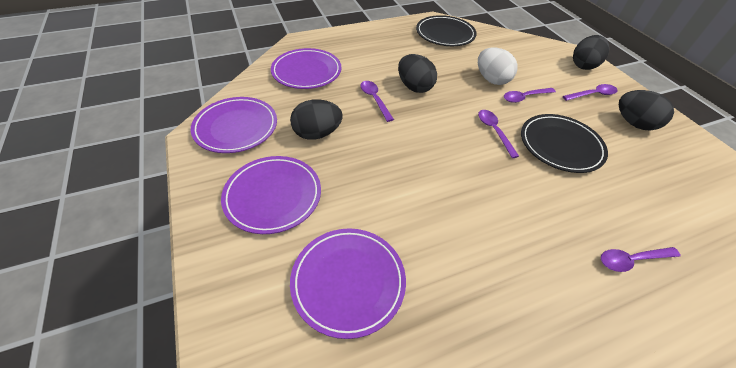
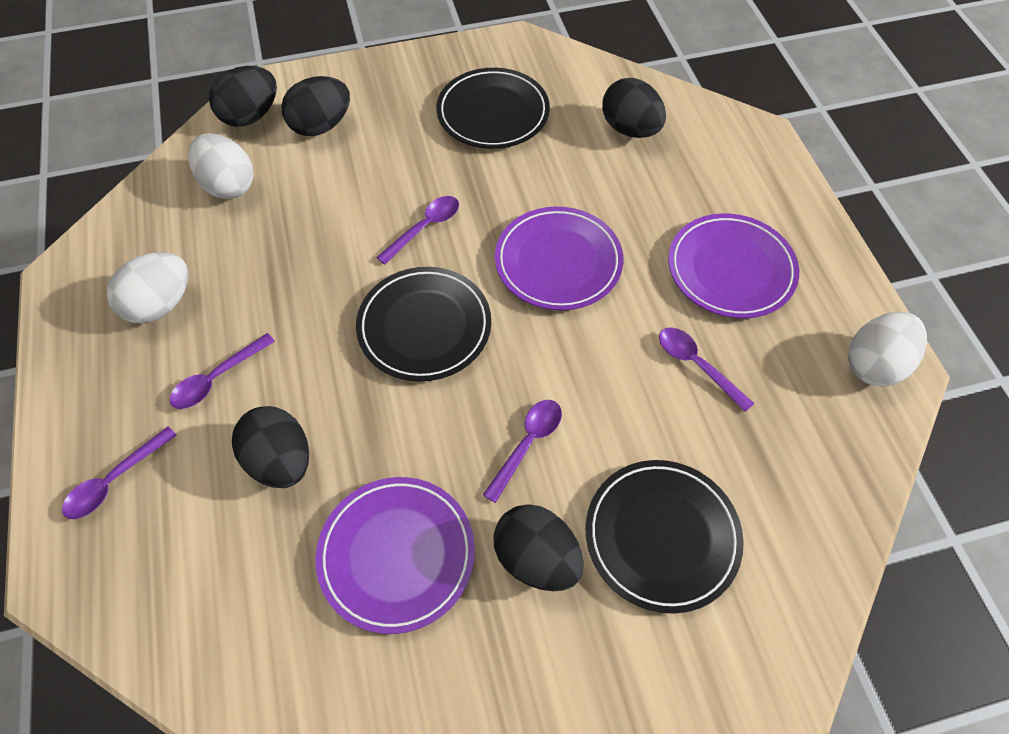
black egg: 4 -> 5
black plate: 2 -> 3
purple plate: 4 -> 3
white egg: 1 -> 3

